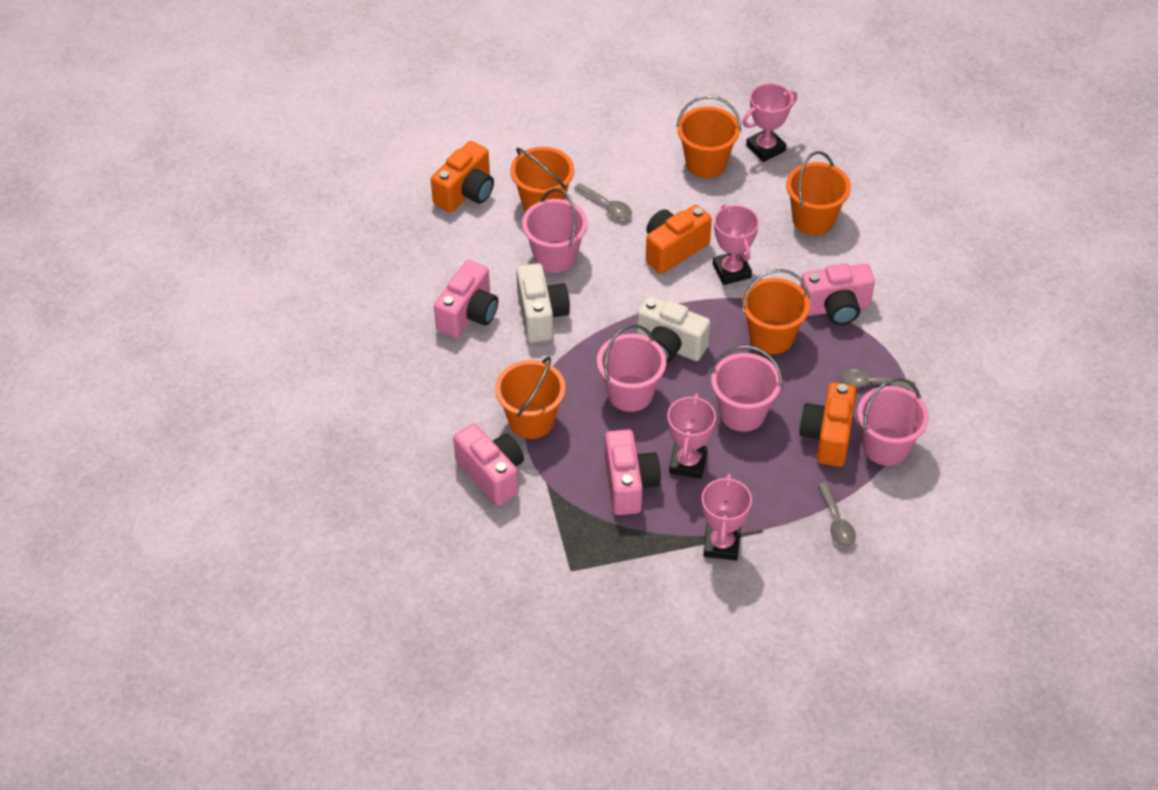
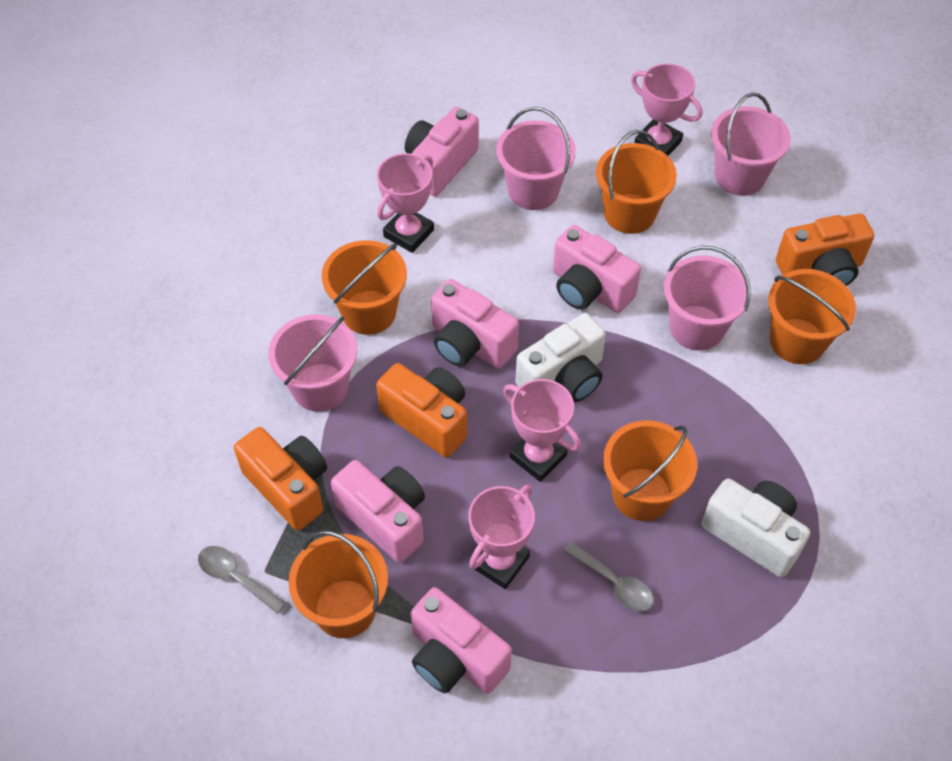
grey spoon: 3 -> 2
pink camera: 4 -> 5

